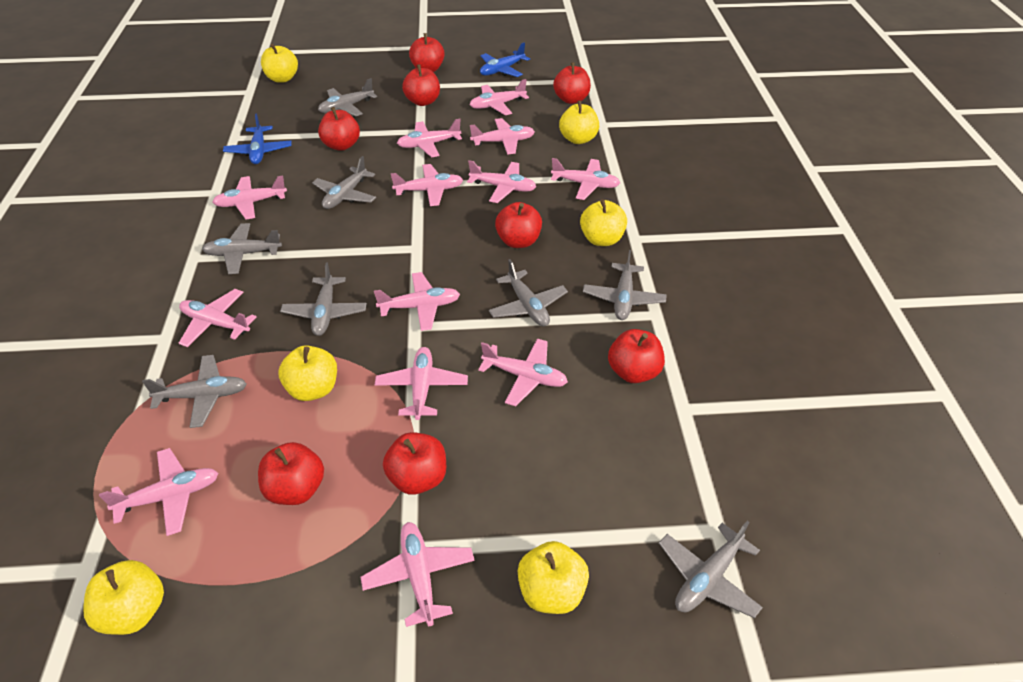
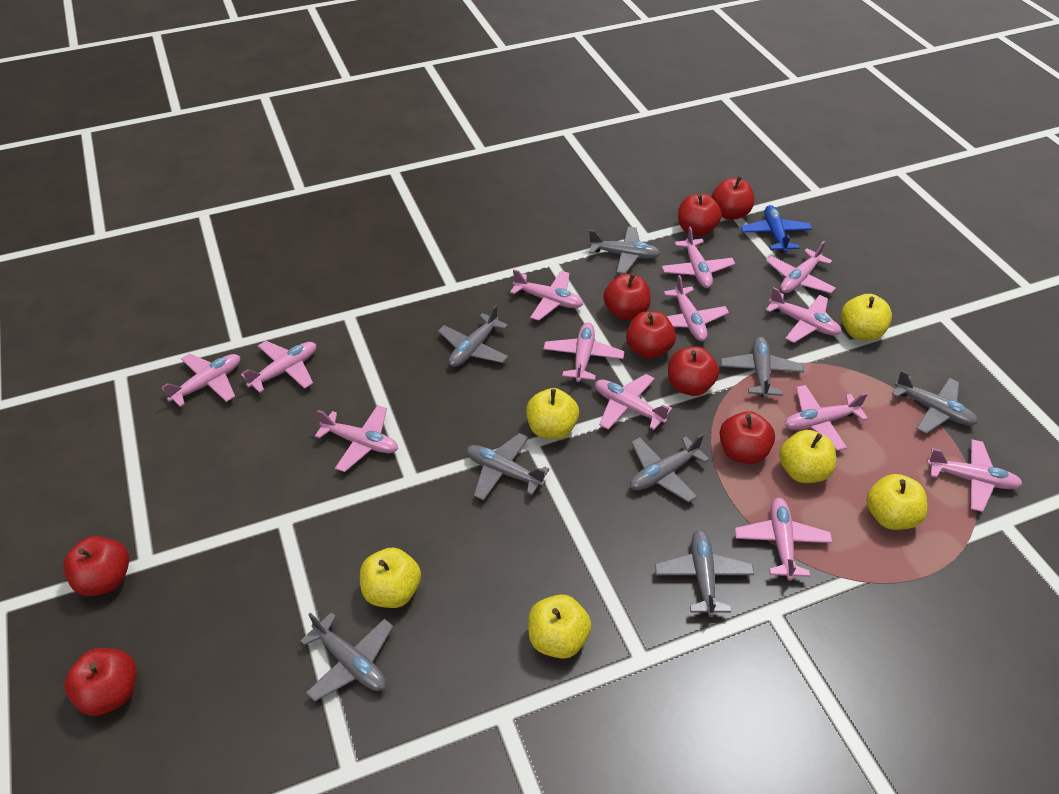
blue plane: 2 -> 1

